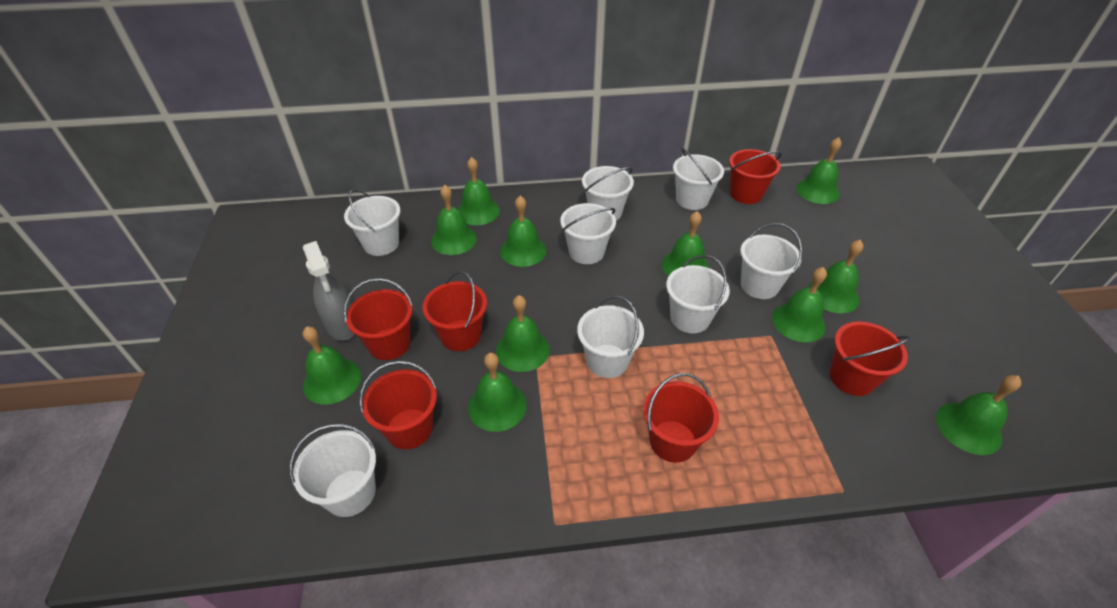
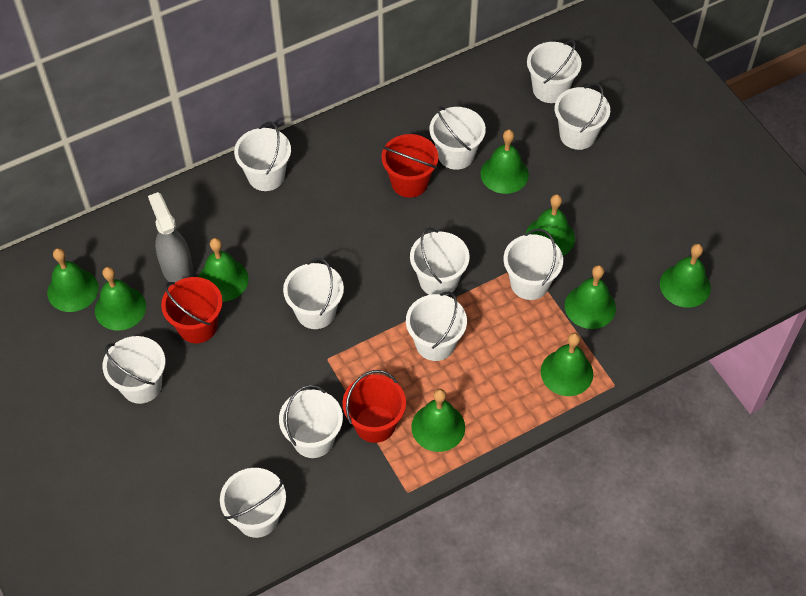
green bell: 11 -> 9
red bucket: 6 -> 3
white bucket: 8 -> 11

